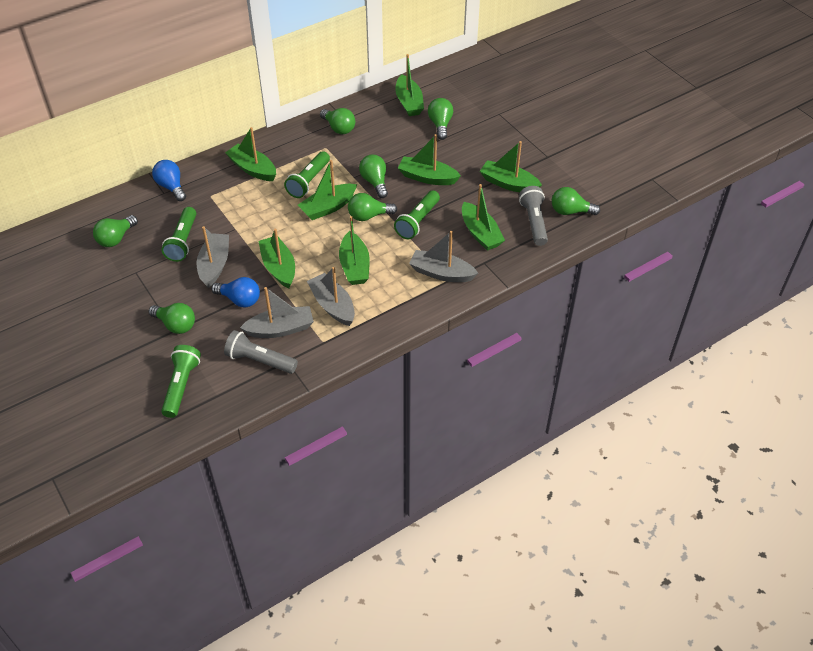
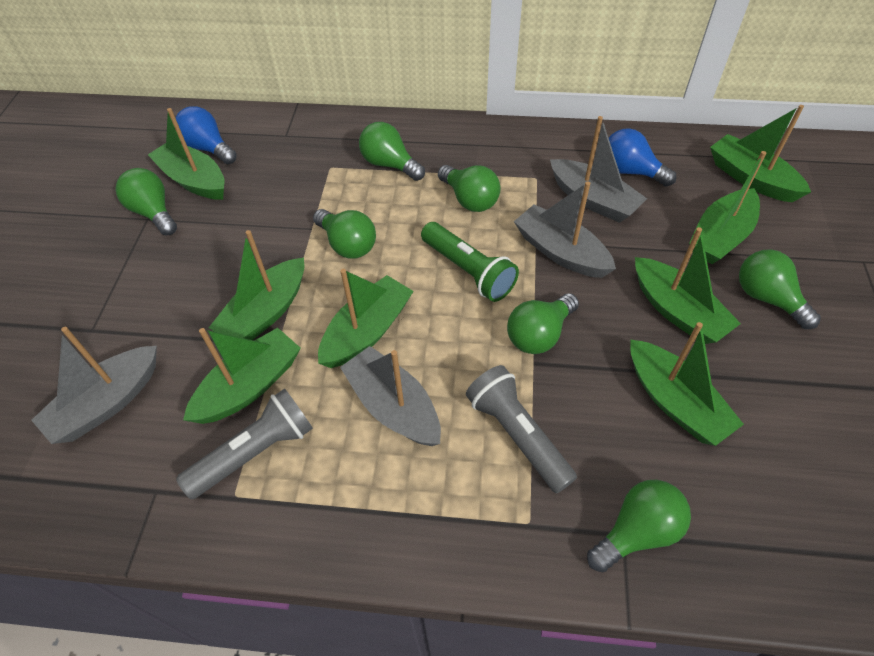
green flashlight: 4 -> 1

